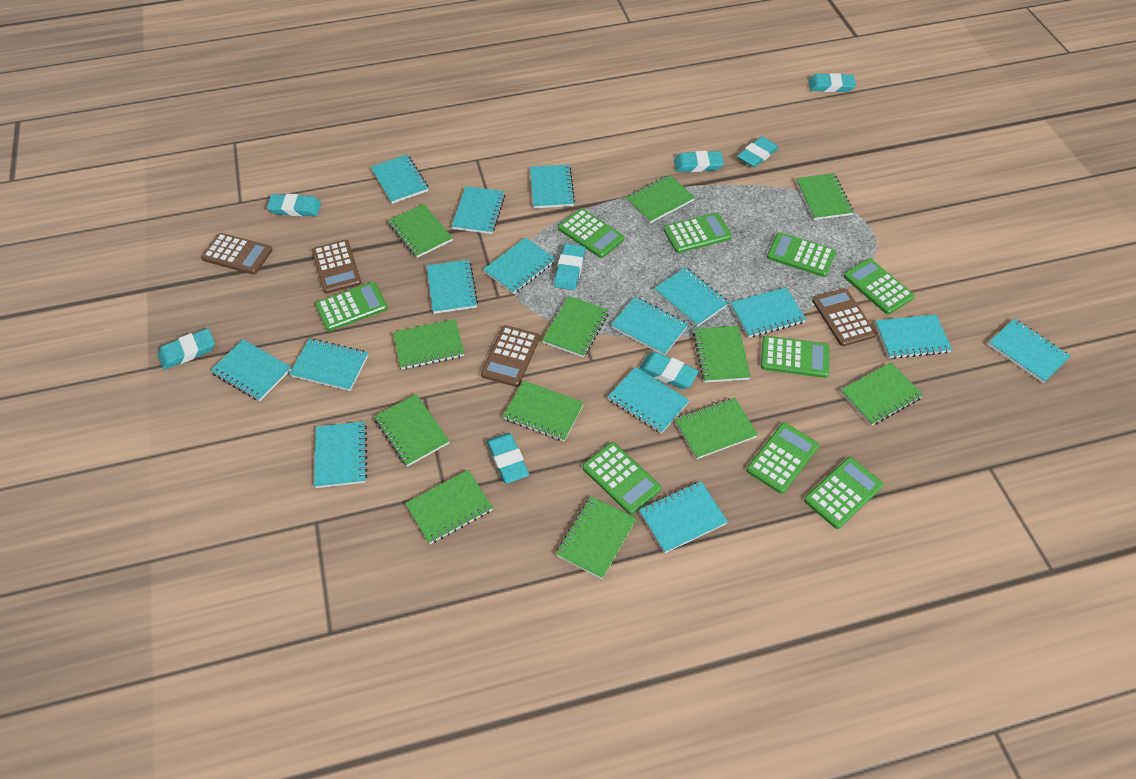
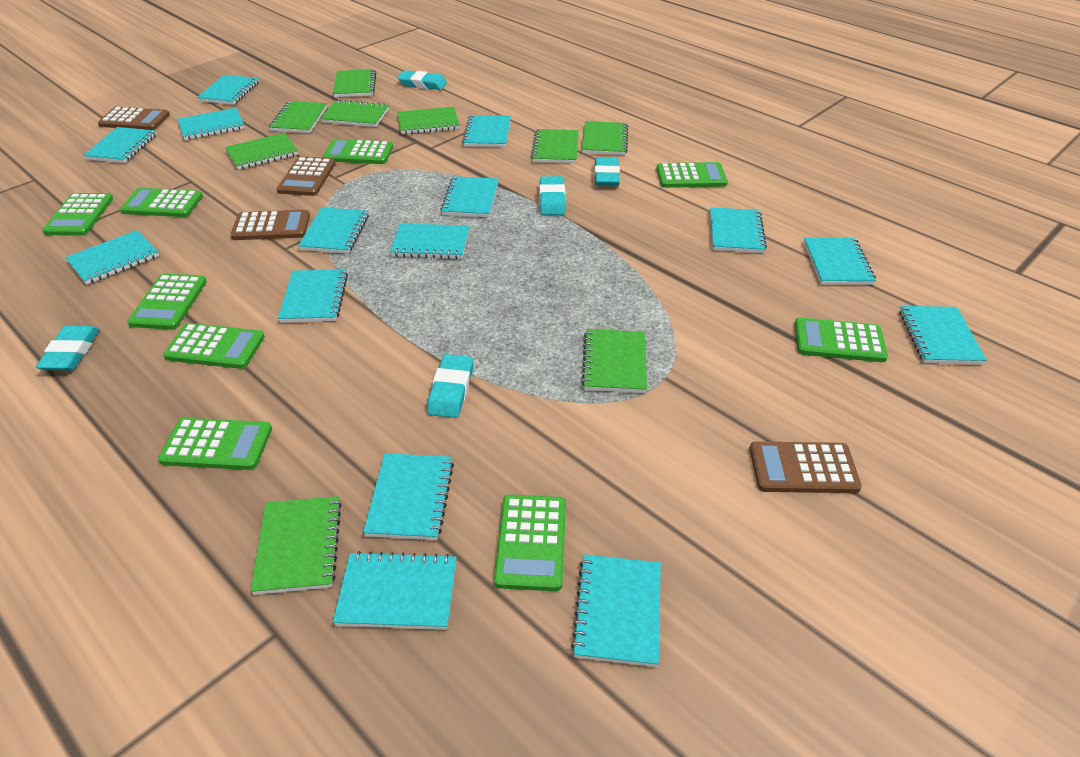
green notebook: 12 -> 9
turquoise eraser: 8 -> 5

